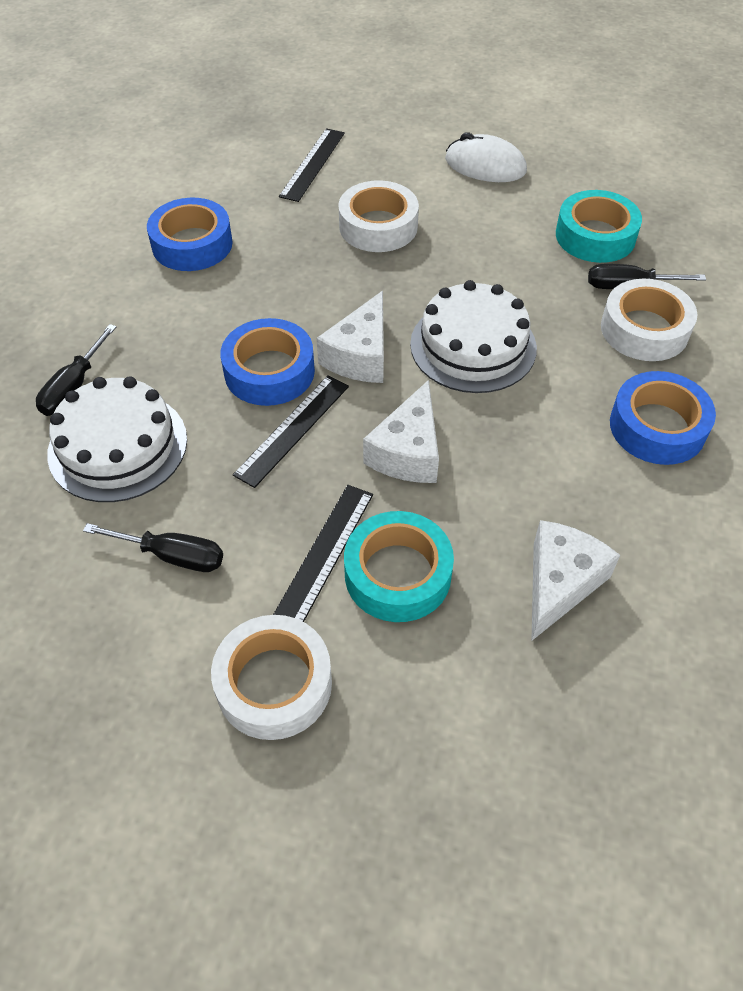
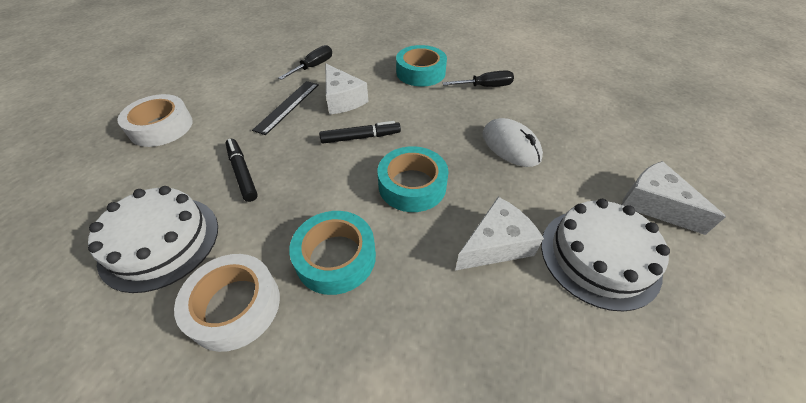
black marker: 0 -> 2
black ruler: 3 -> 1
black screwdriver: 3 -> 2
blue tape: 3 -> 0
turquoise tape: 2 -> 3
white tape: 3 -> 2

